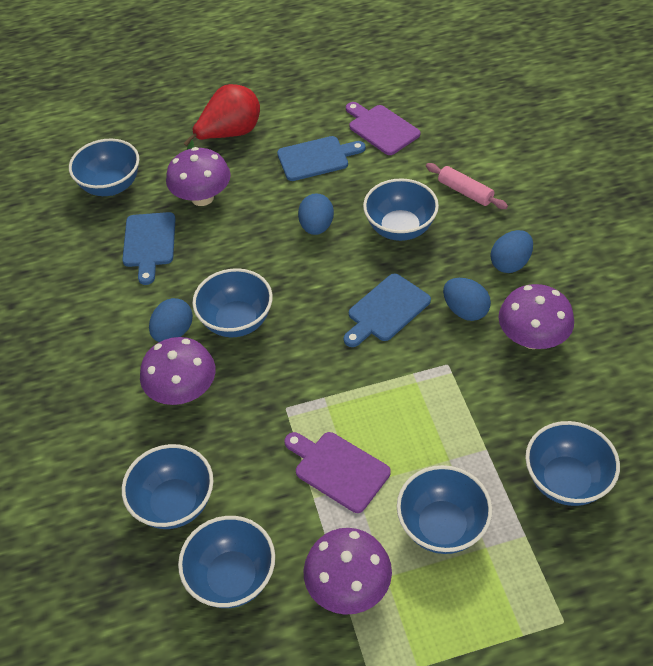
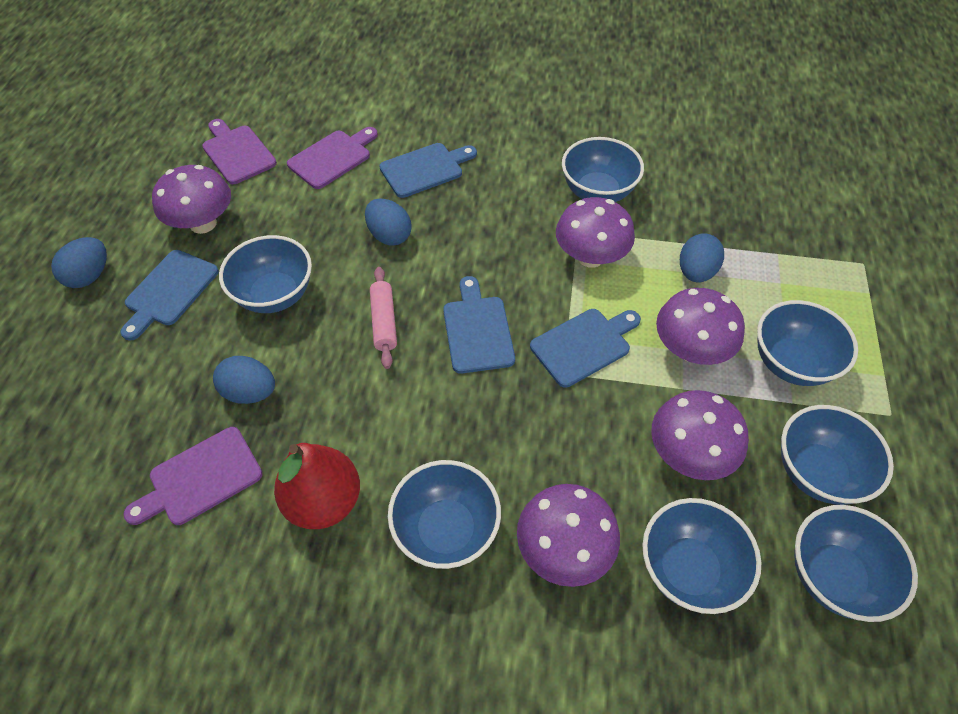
blue cutting board: 3 -> 4
purple cutting board: 2 -> 3
purple mushroom: 4 -> 5

